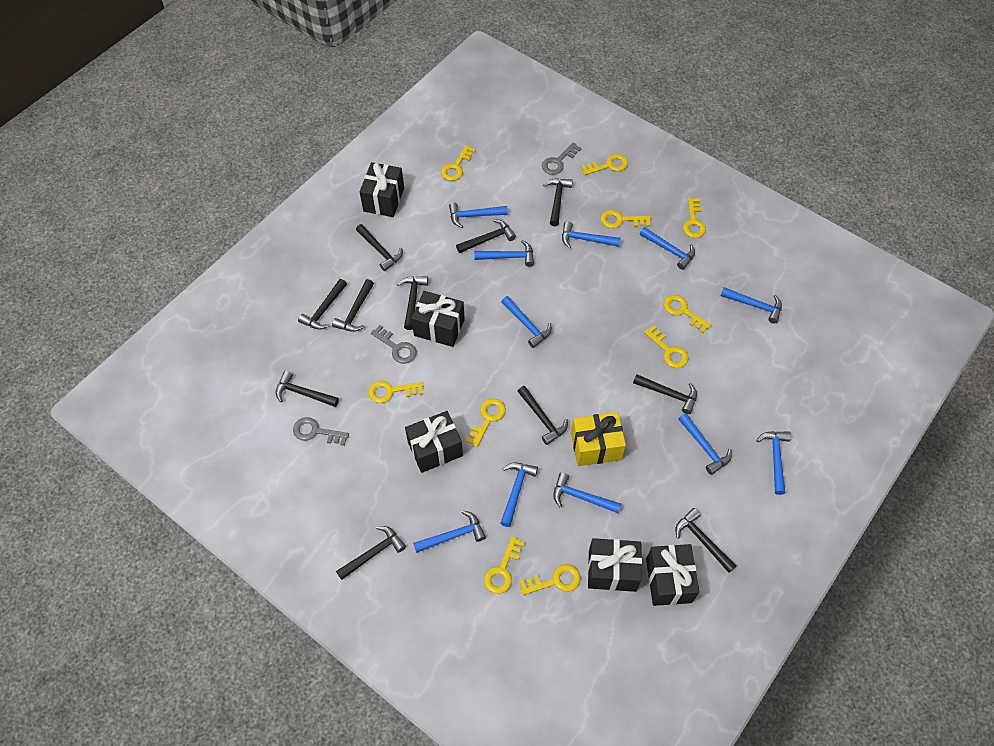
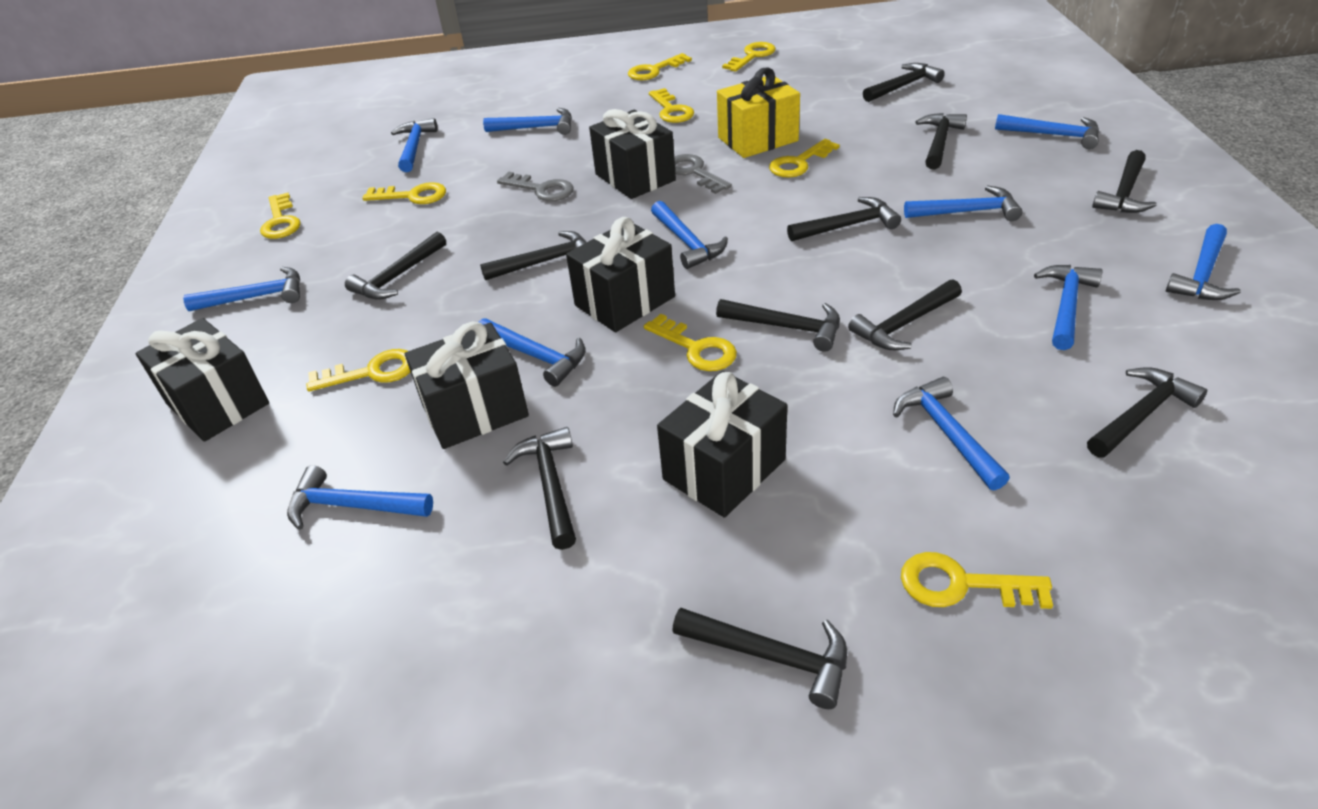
grey key: 3 -> 2
yellow key: 10 -> 9

